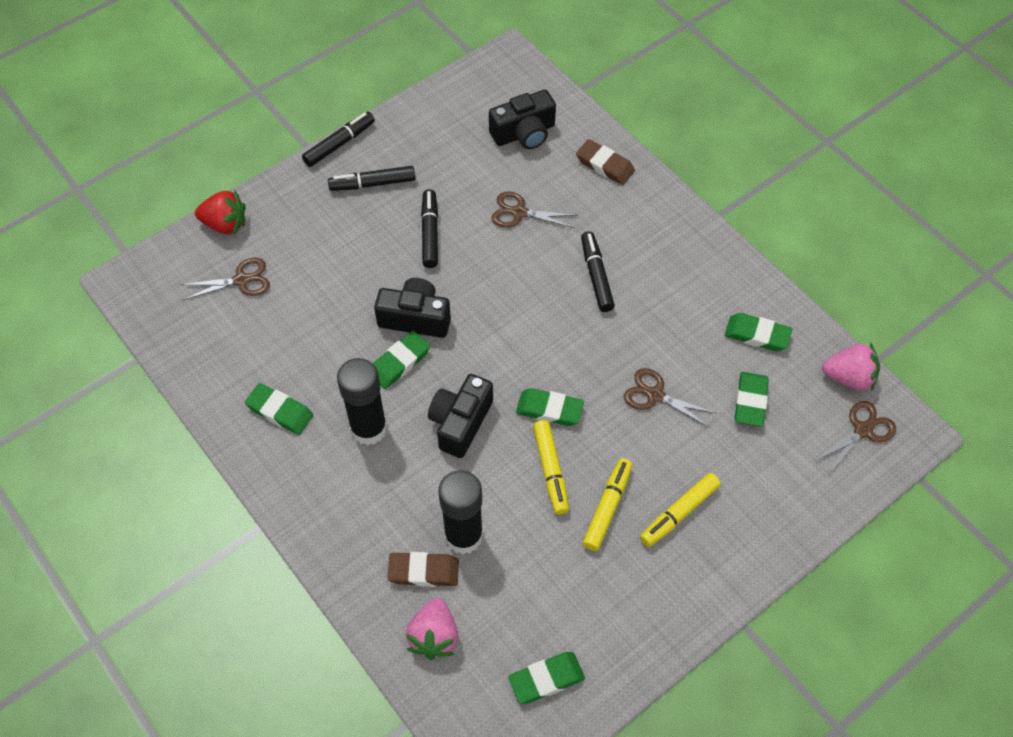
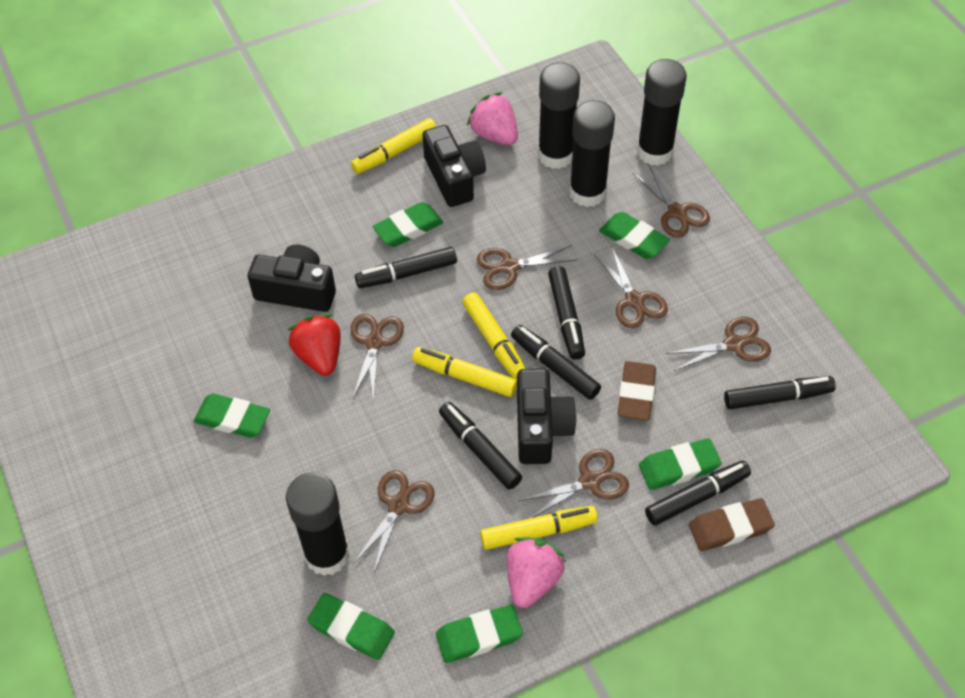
black glue stick: 2 -> 4
black marker: 4 -> 6
brown scissors: 4 -> 7
yellow marker: 3 -> 4

